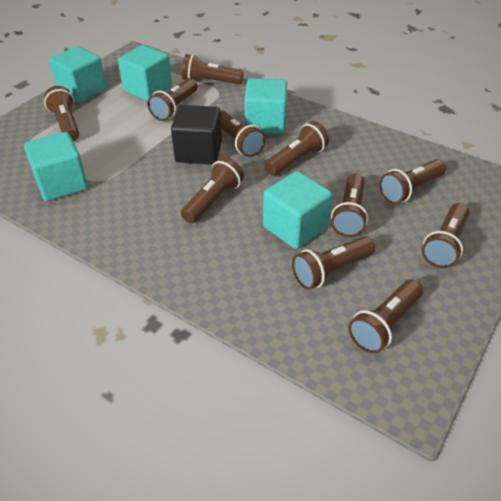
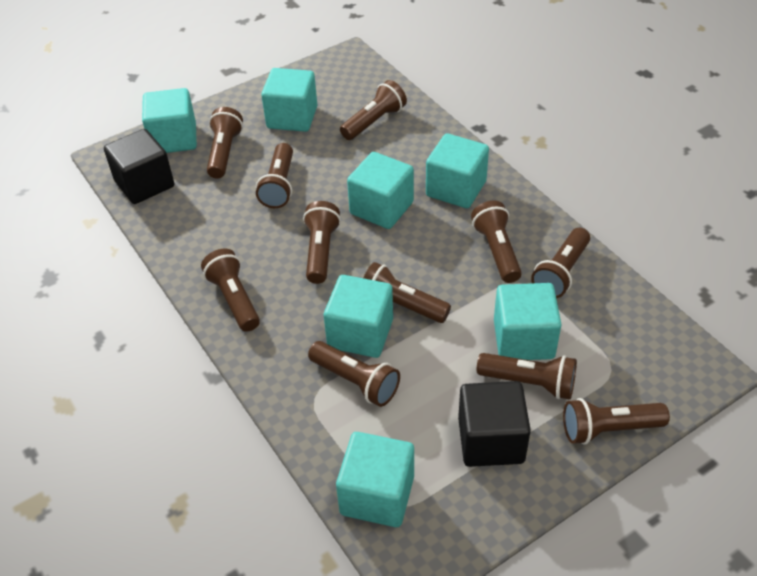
black cube: 1 -> 2
turquoise cube: 5 -> 7

